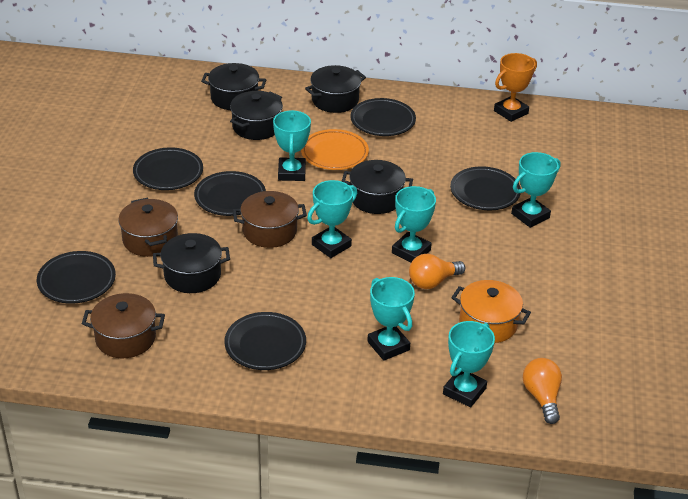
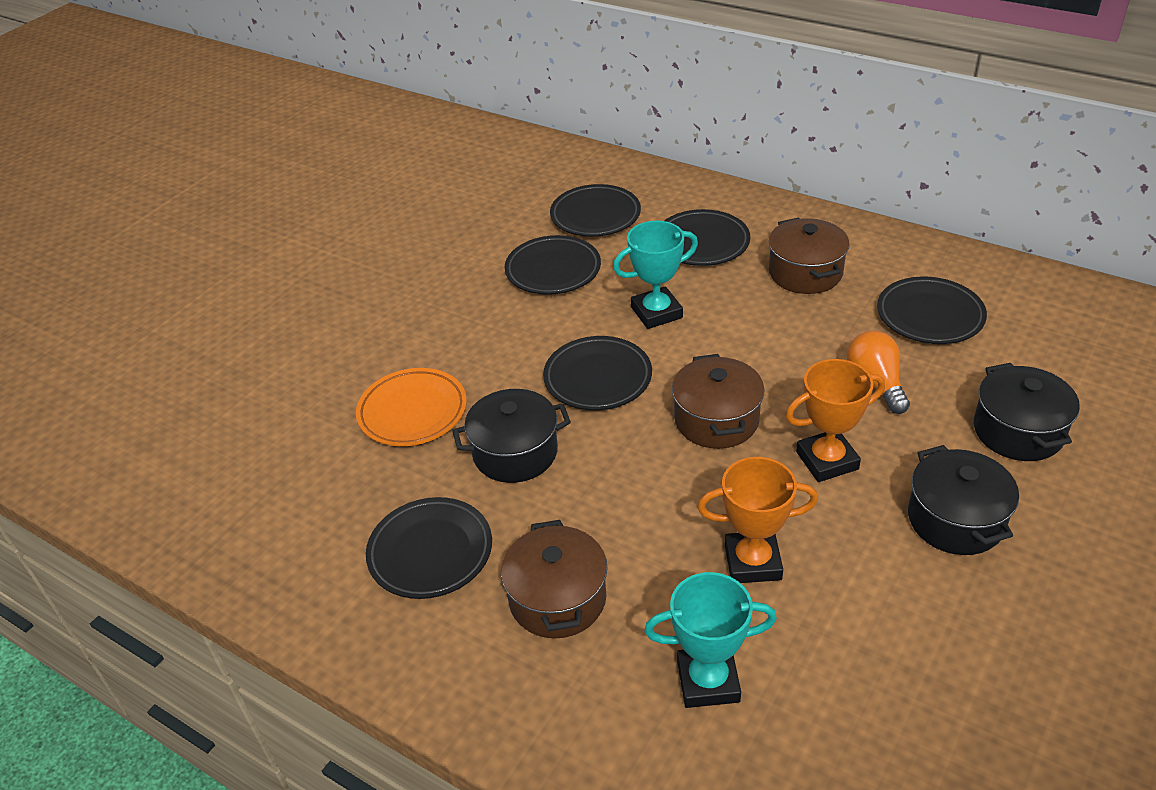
black pot: 5 -> 3
orange light bulb: 2 -> 1
orange pot: 1 -> 0
orange trophy: 1 -> 2
turquoise trophy: 6 -> 2

